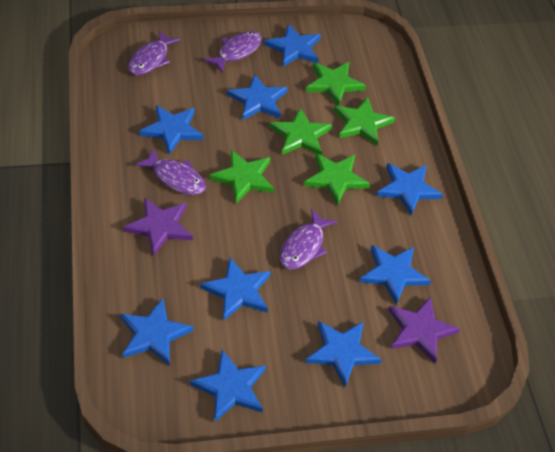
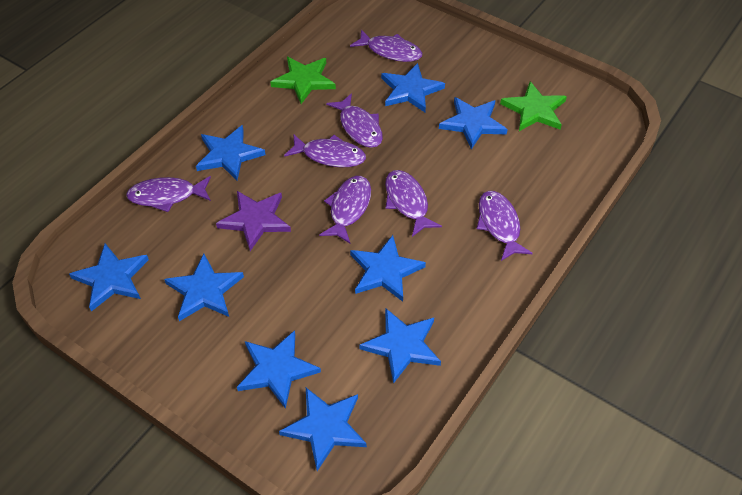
green star: 5 -> 2
purple fish: 4 -> 7
purple star: 2 -> 1

